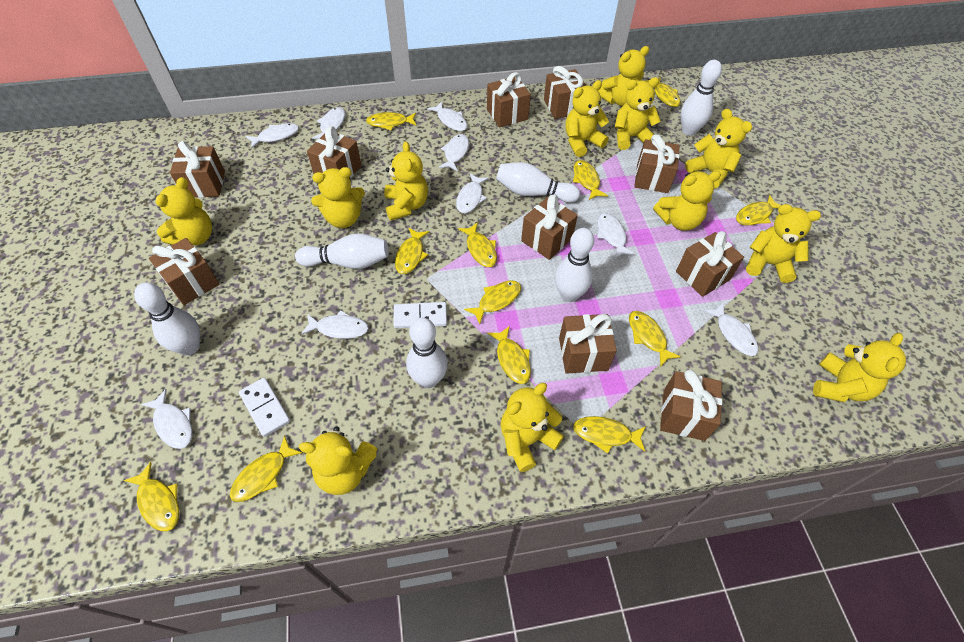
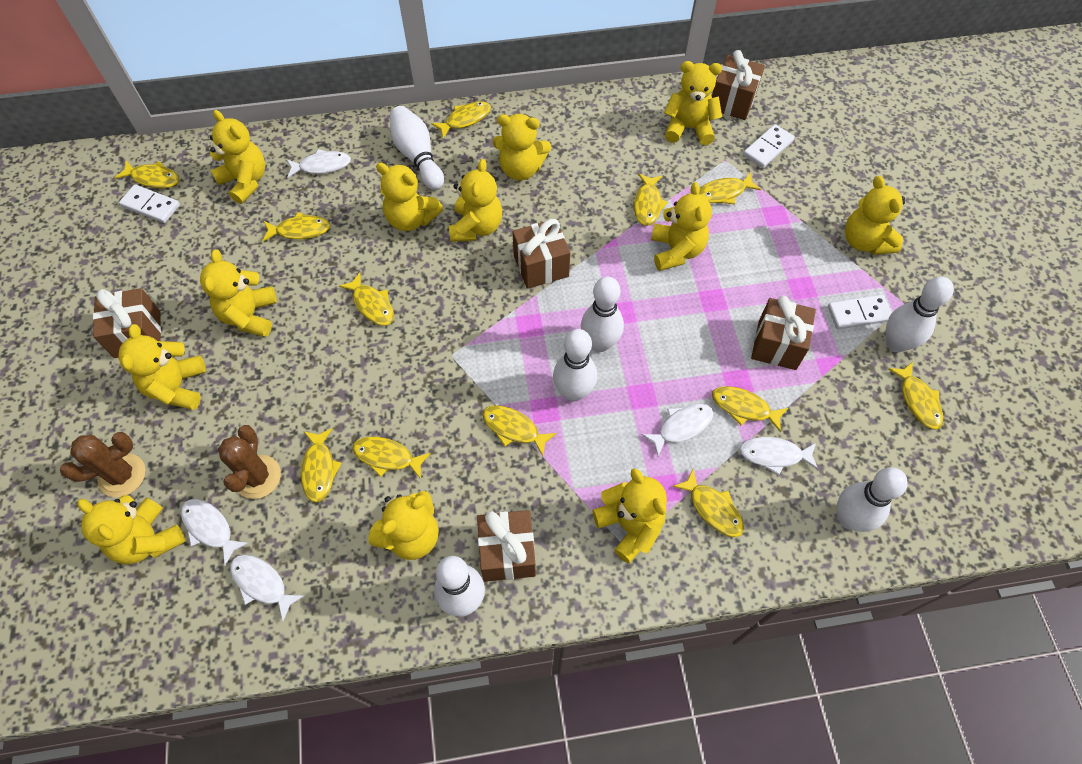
brown cactus: 0 -> 2
brown gift: 10 -> 5
white domino: 2 -> 3
white fish: 9 -> 5

